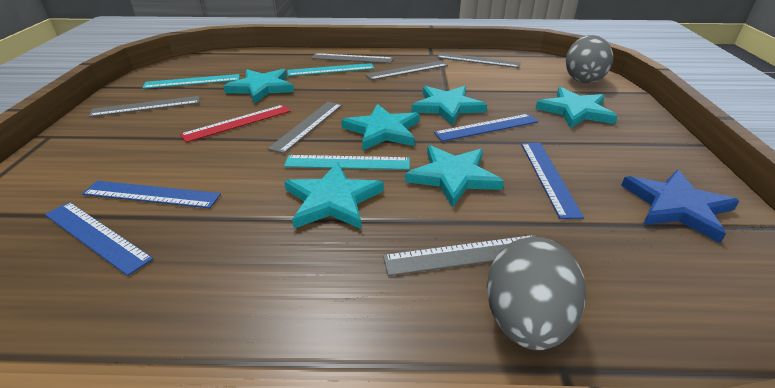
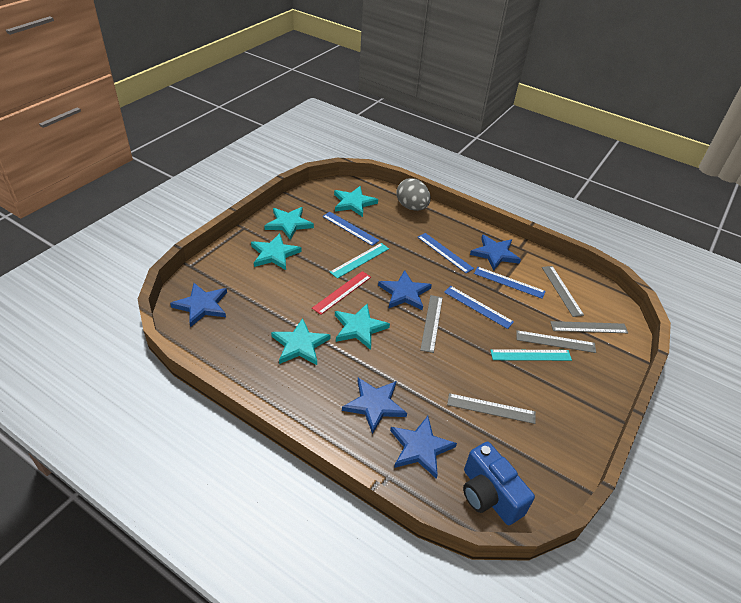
blue camera: 0 -> 1
blue star: 1 -> 5
grey egg: 2 -> 1
grey ruler: 6 -> 5
turquoise ruler: 3 -> 2
turquoise star: 6 -> 5

